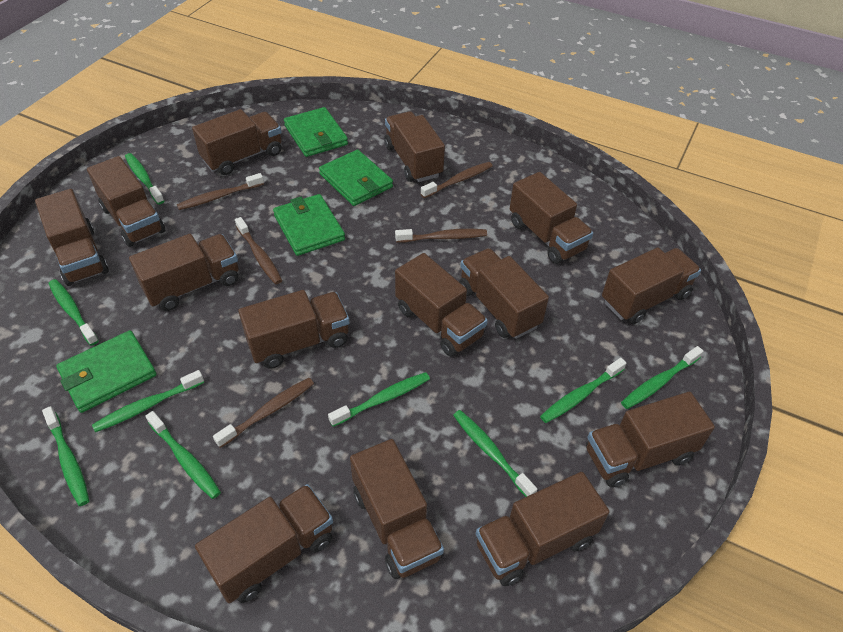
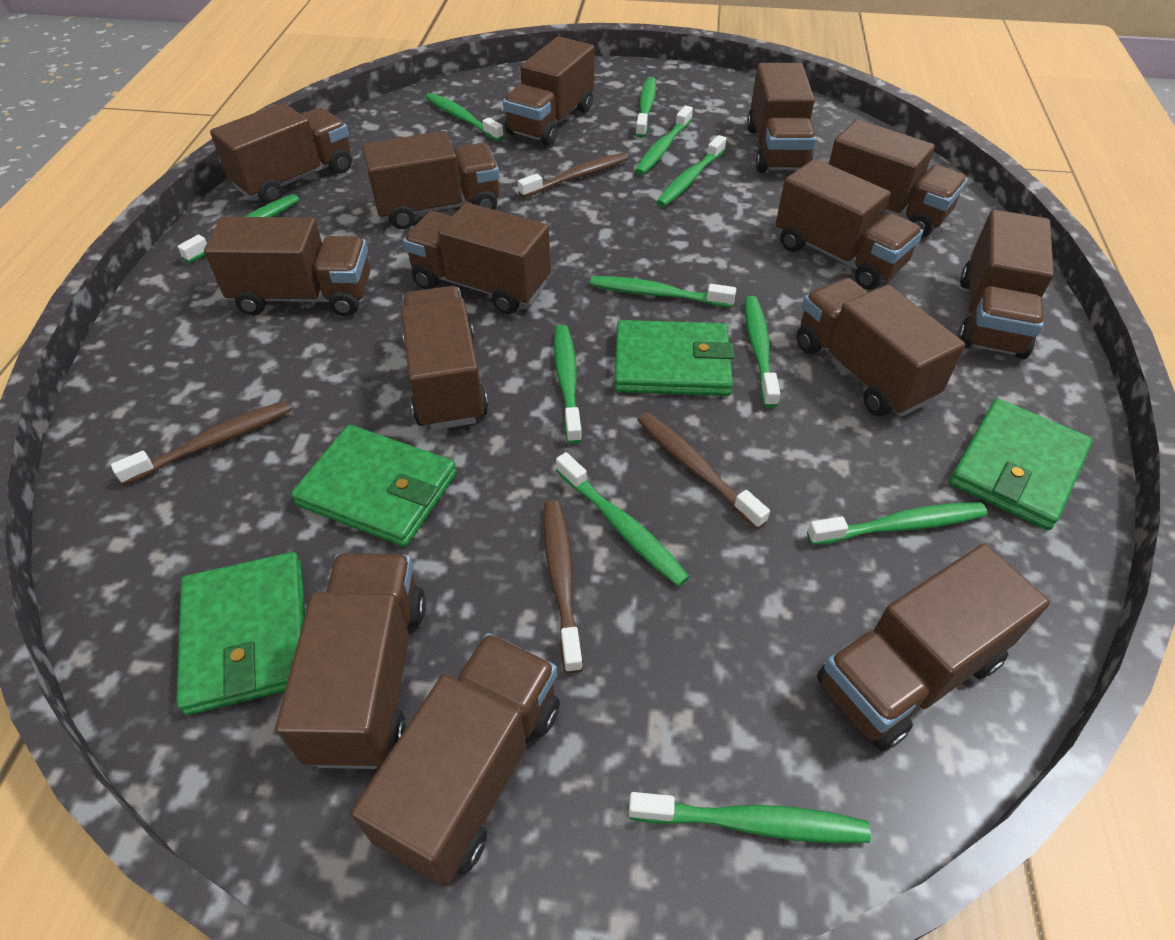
brown toothbrush: 5 -> 4
green toothbrush: 9 -> 11

